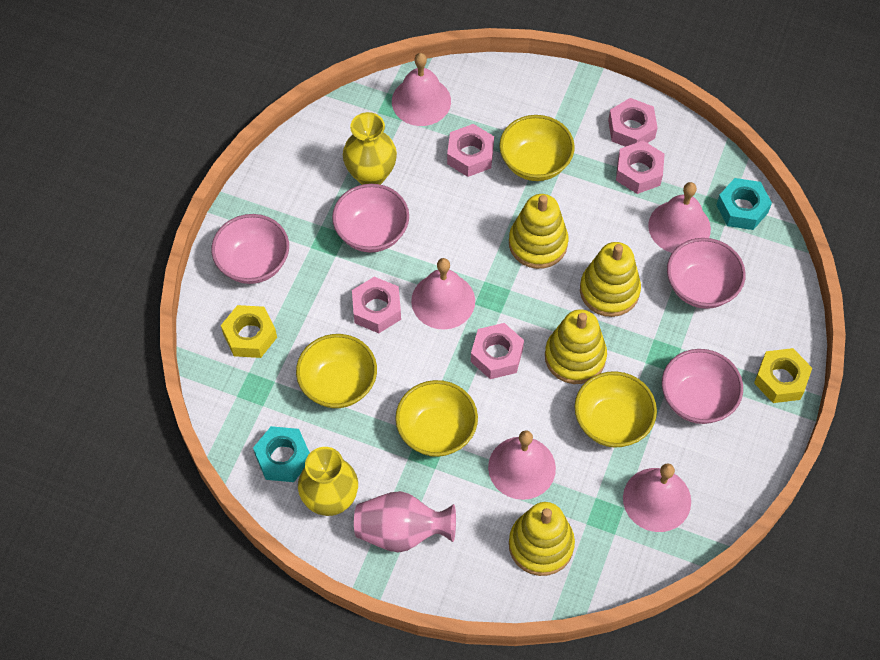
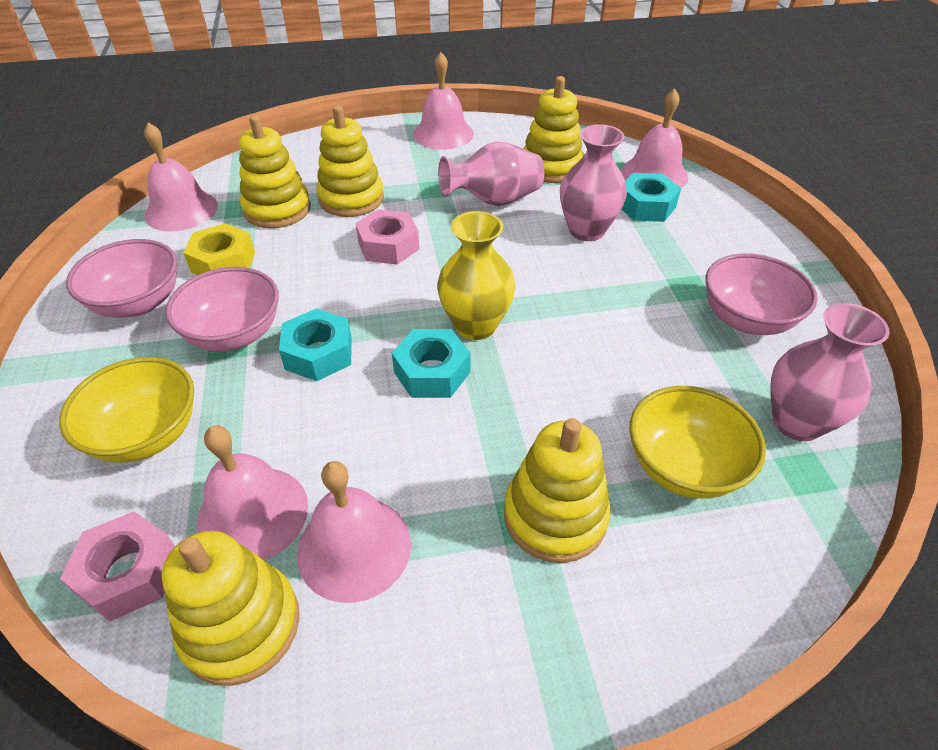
pink bowl: 4 -> 3
pink nut: 5 -> 2
pink vase: 1 -> 3
turquoise nut: 2 -> 3
yellow bowl: 4 -> 2
yellow nut: 2 -> 1
yellow stacking toy: 4 -> 5
yellow vase: 2 -> 1

